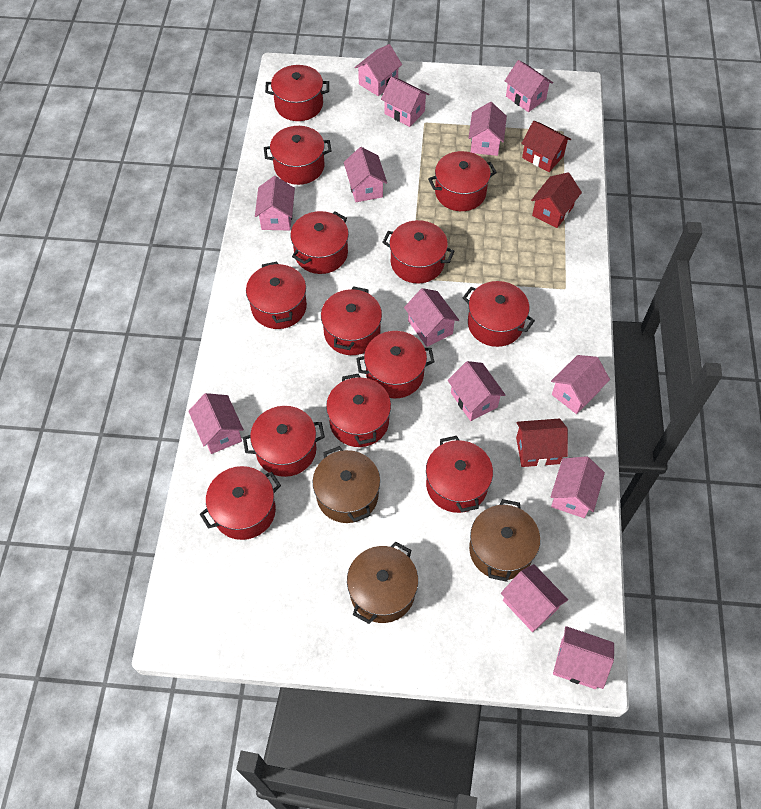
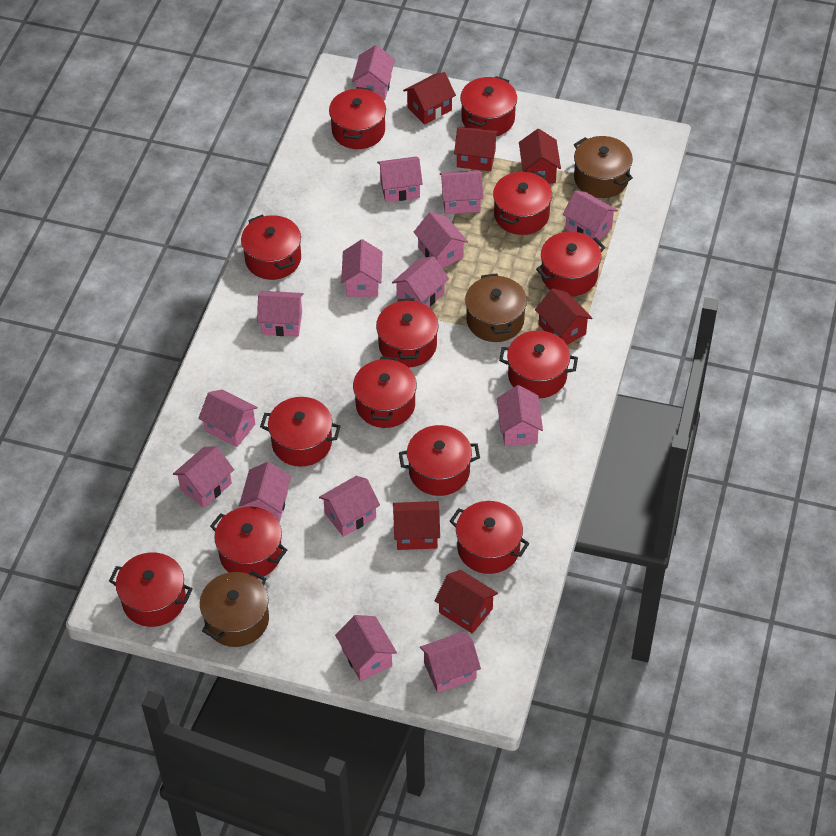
pink house: 13 -> 15
red house: 3 -> 6

